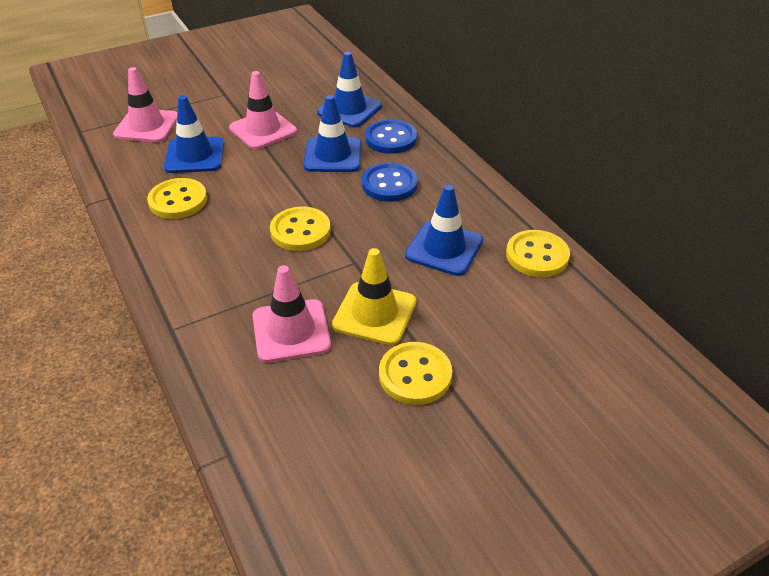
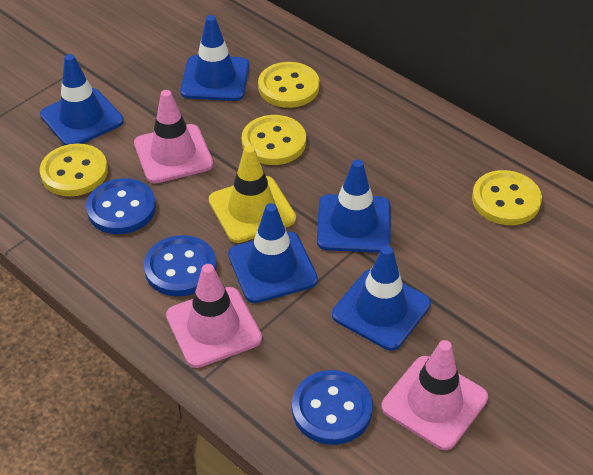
blue button: 2 -> 3
blue traffic cone: 4 -> 5

